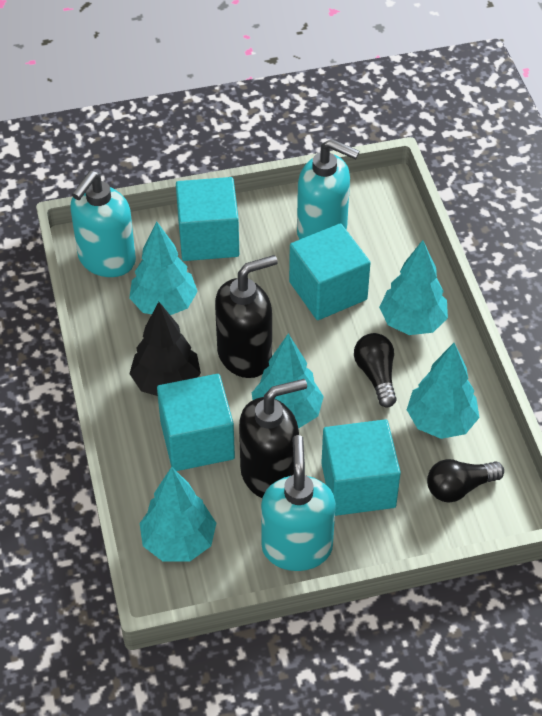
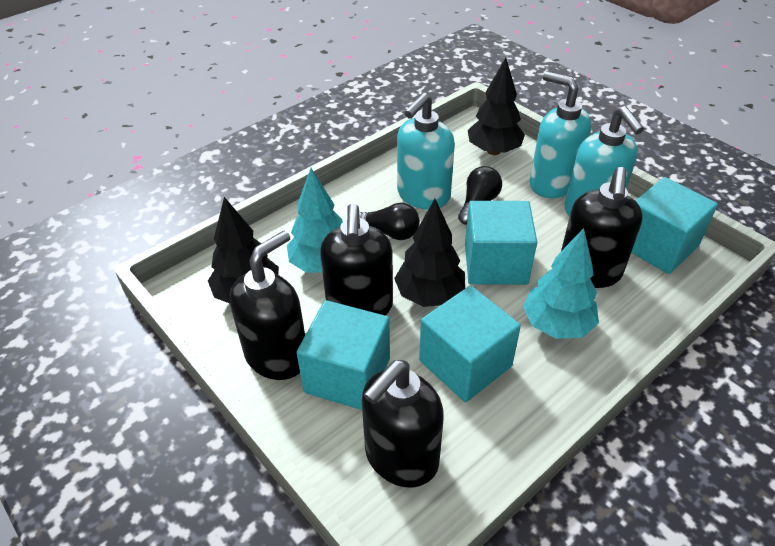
black soap dispenser: 2 -> 4
black tree: 1 -> 3
turquoise tree: 5 -> 2

